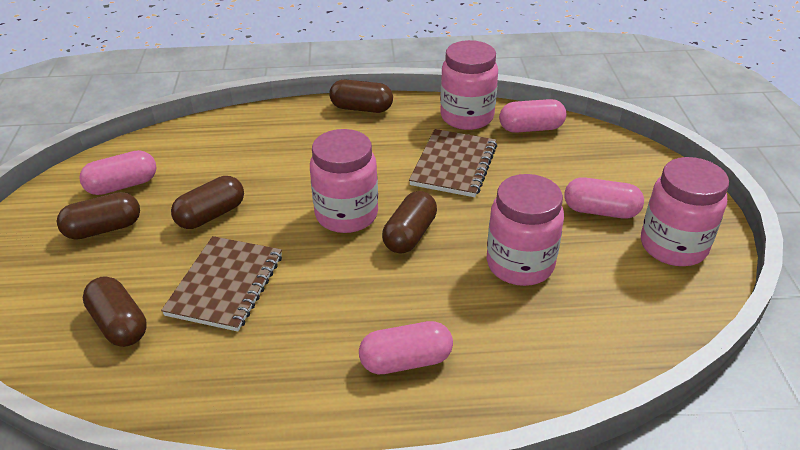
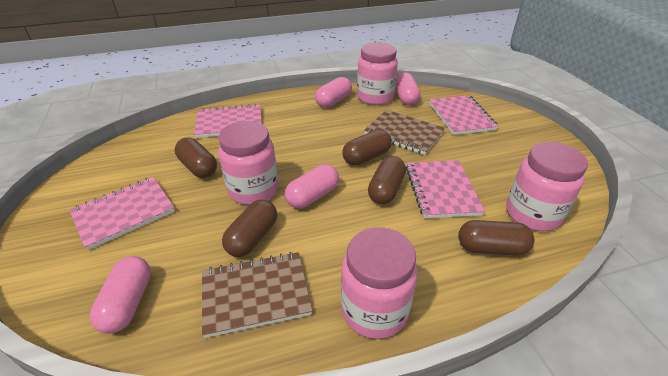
pink notebook: 0 -> 4

